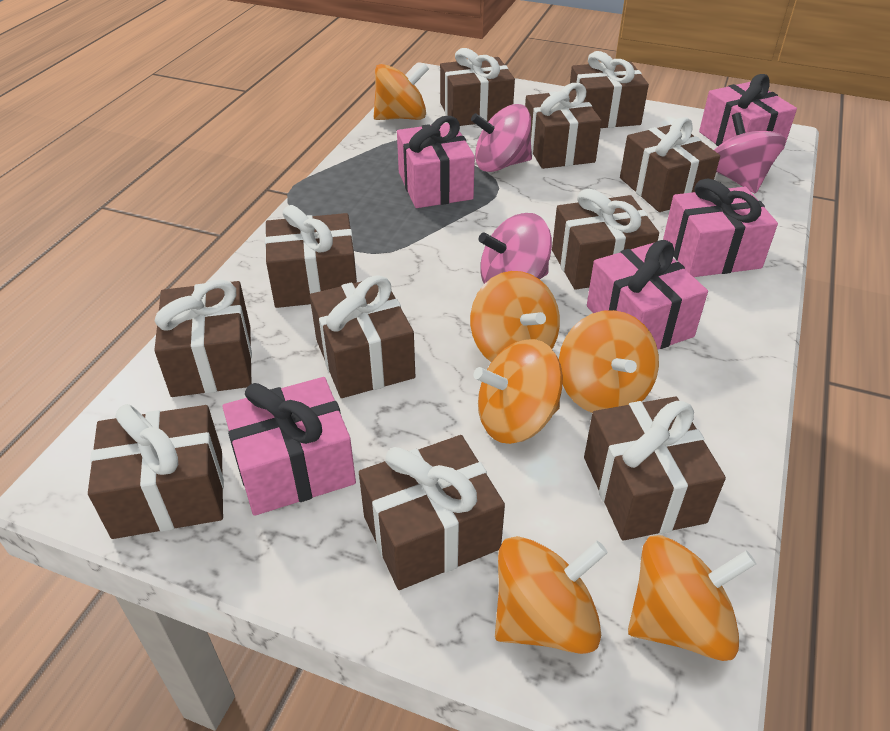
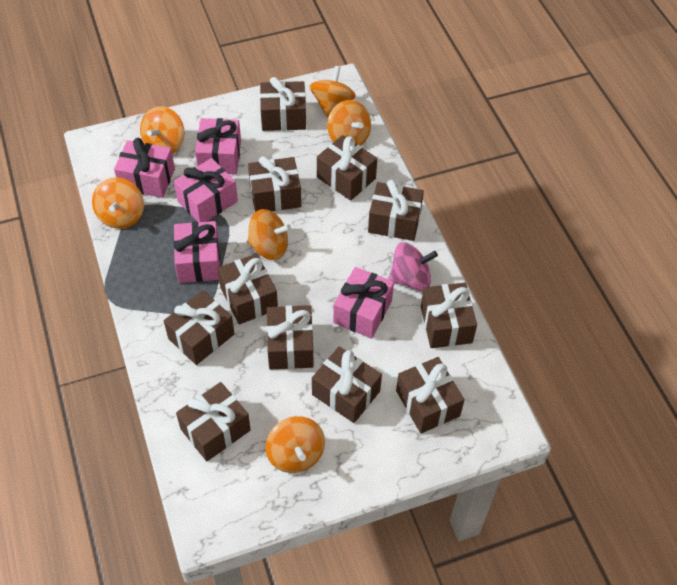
pink spinning top: 3 -> 1

